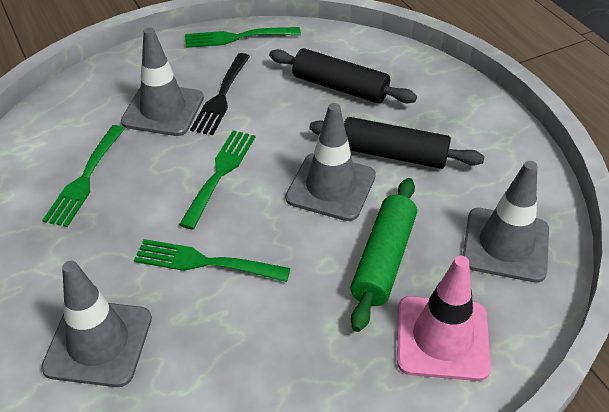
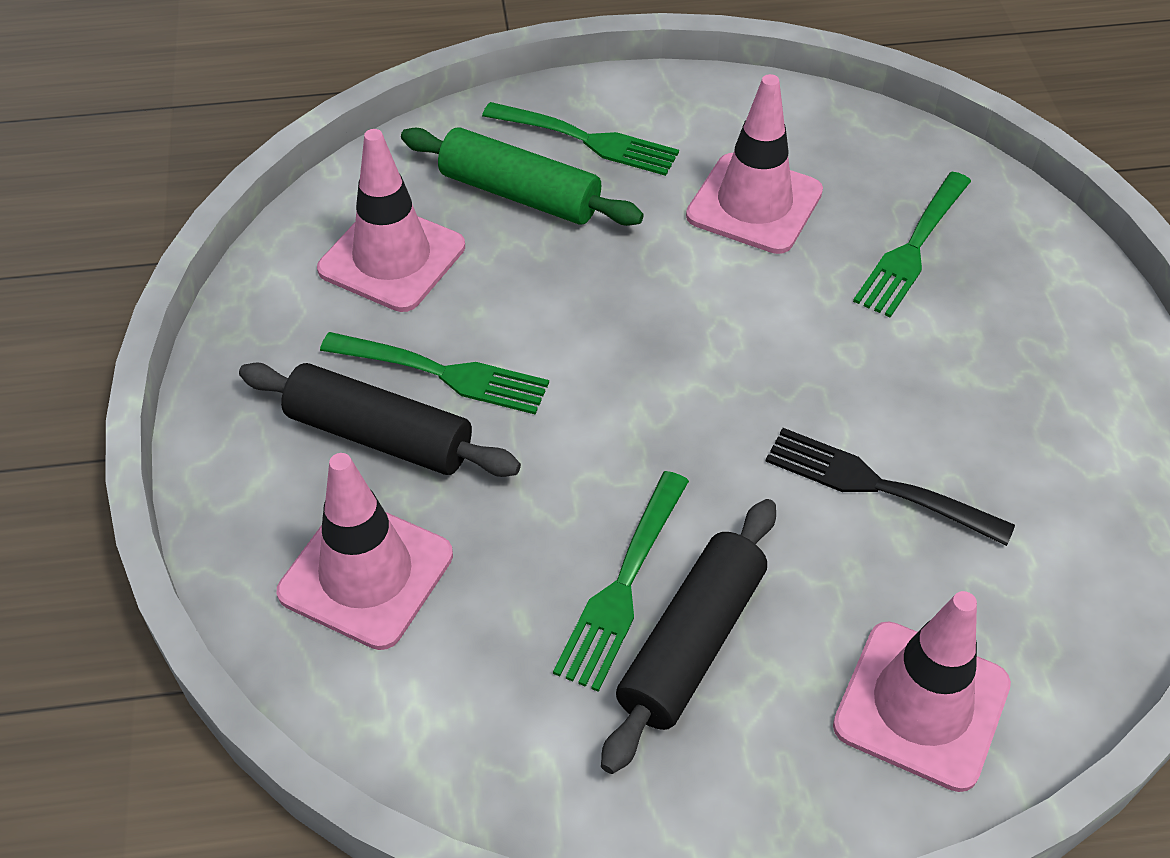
grey traffic cone: 4 -> 0
pink traffic cone: 1 -> 4

